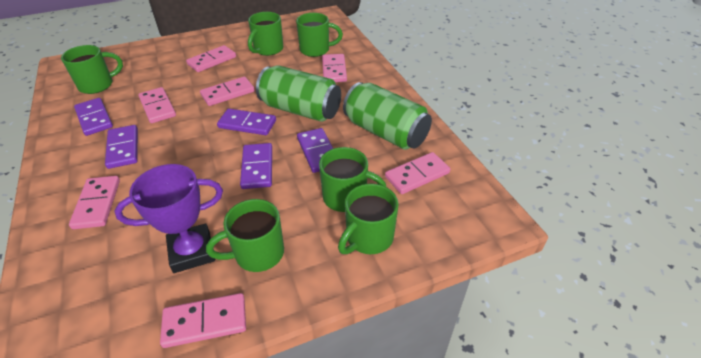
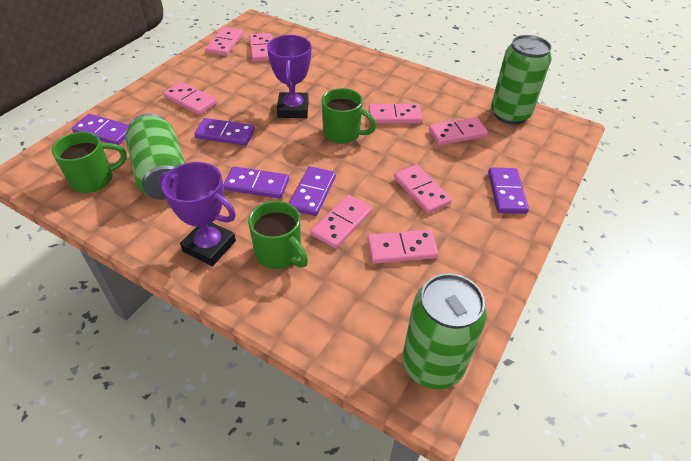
green can: 2 -> 3
green mug: 6 -> 3
pink domino: 7 -> 8
purple trophy: 1 -> 2

